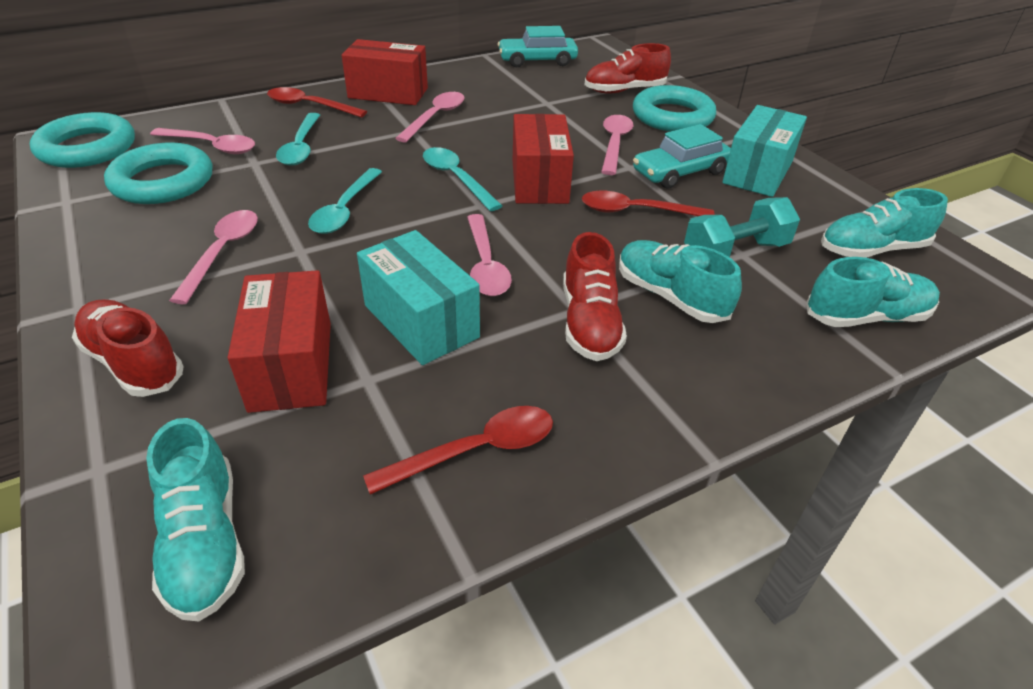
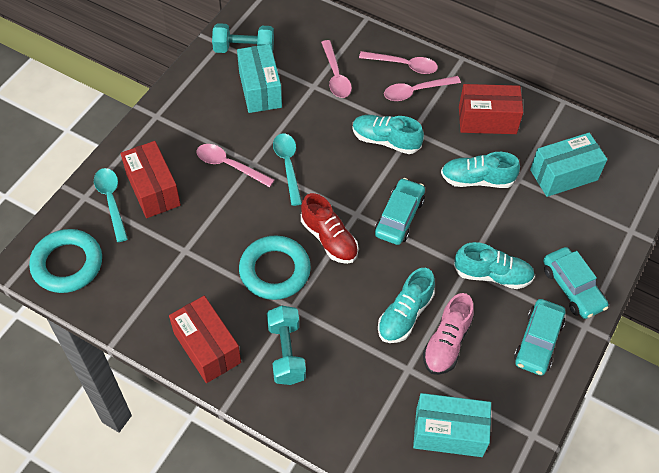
pink shoe: 0 -> 1
pink spoon: 5 -> 4
red shoe: 3 -> 1
red spoon: 3 -> 0
turquoise box: 2 -> 3
turquoise car: 2 -> 3
turquoise dumbbell: 1 -> 2
turquoise ring: 3 -> 2
turquoise spoon: 3 -> 2

